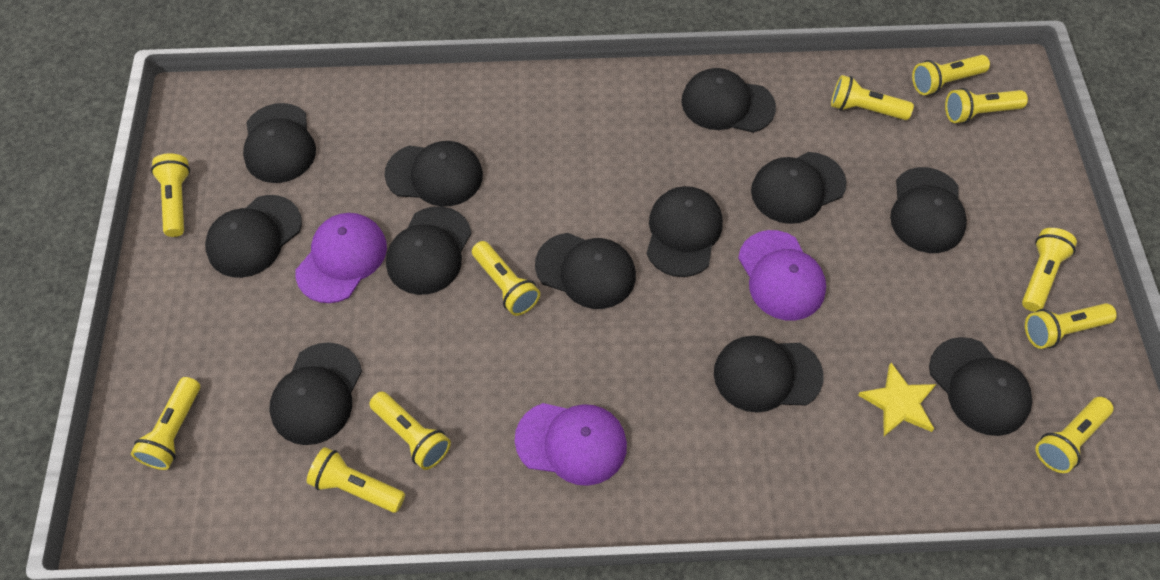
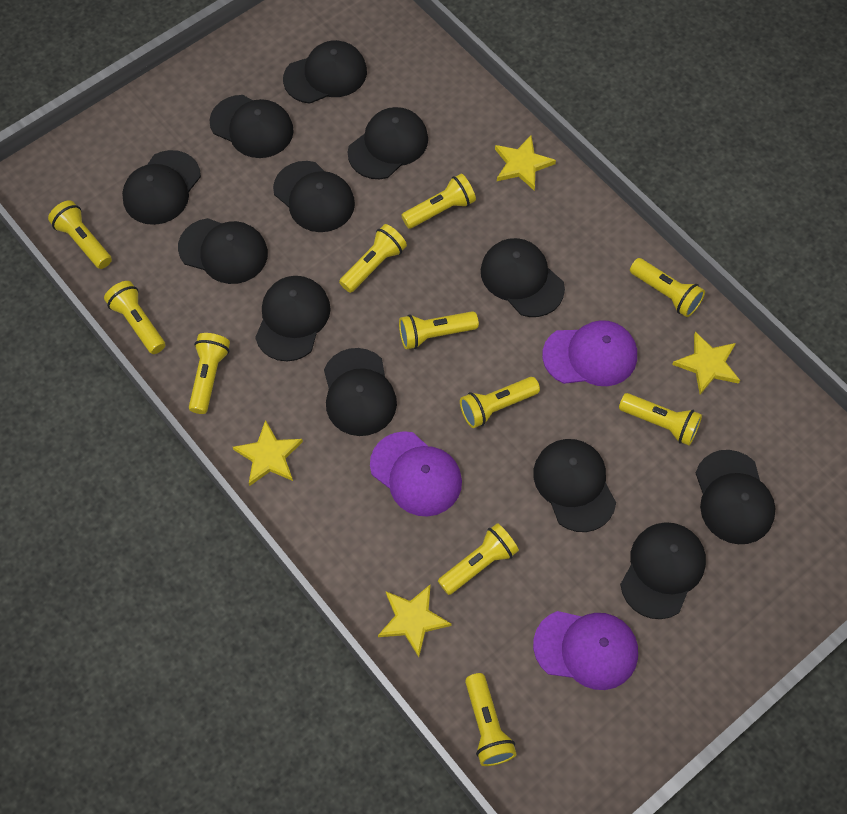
yellow star: 1 -> 4

